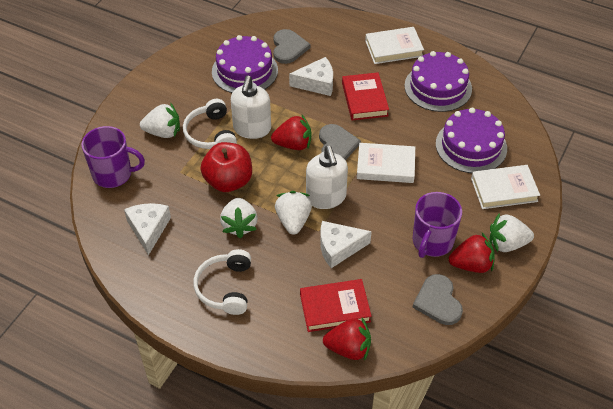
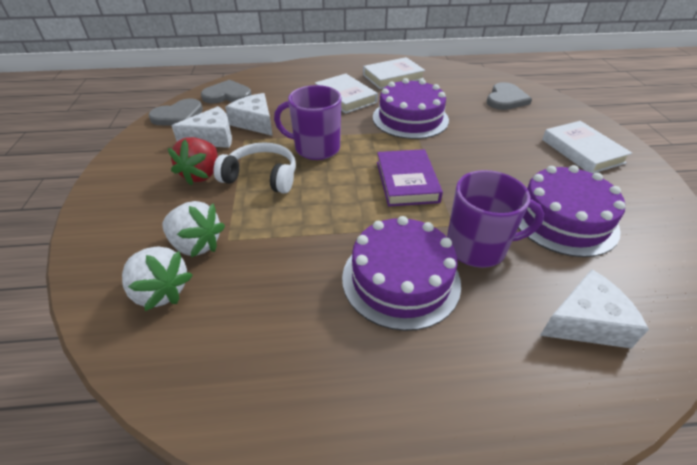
purple book: 0 -> 1
red apple: 1 -> 0
red book: 2 -> 0
red strawberry: 3 -> 1
white headphones: 2 -> 1
white soap dispenser: 2 -> 0
white strawberry: 4 -> 2

